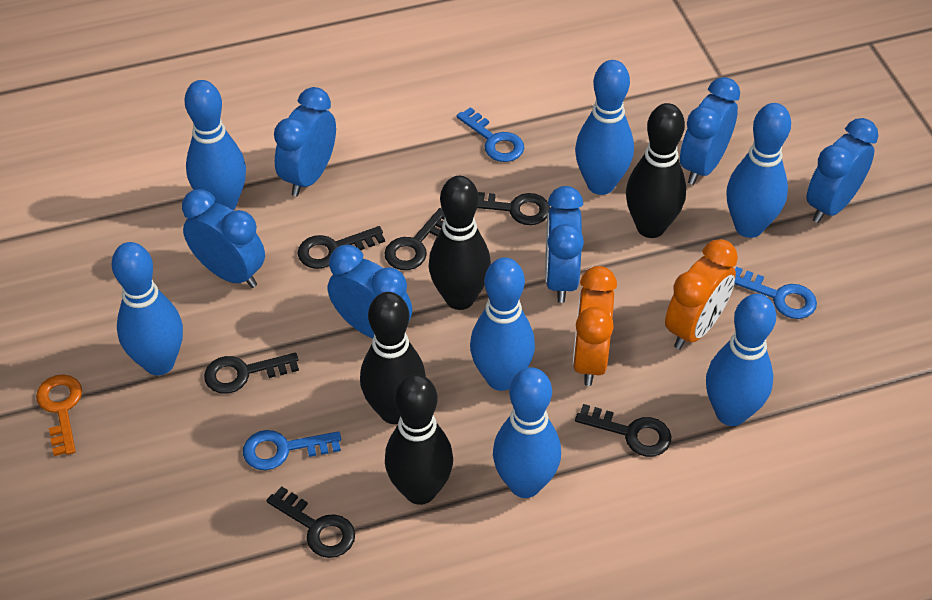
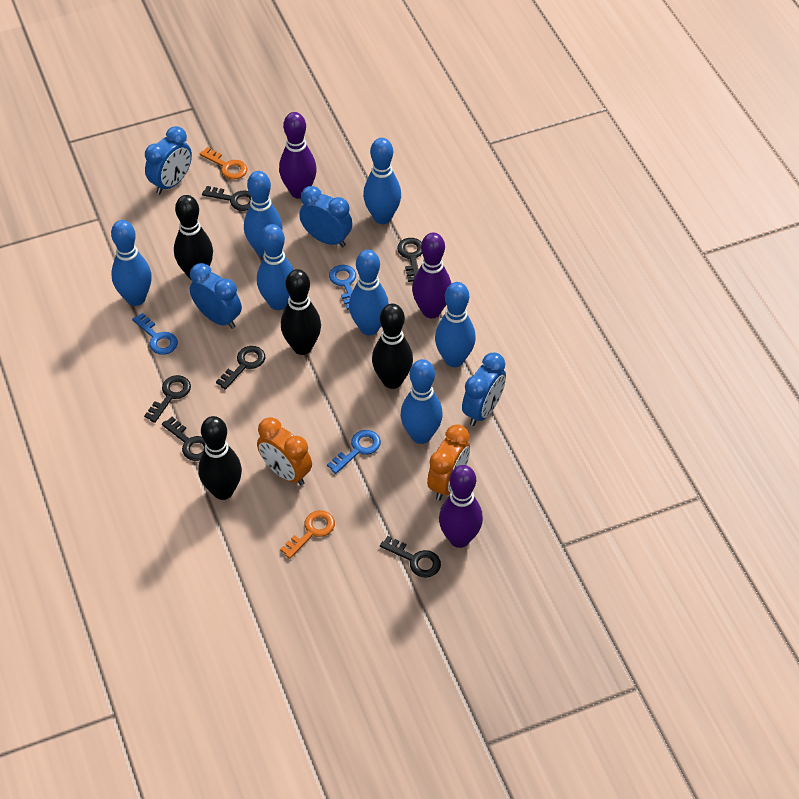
blue clock: 6 -> 4
orange key: 1 -> 2
purple bowling pin: 0 -> 3

